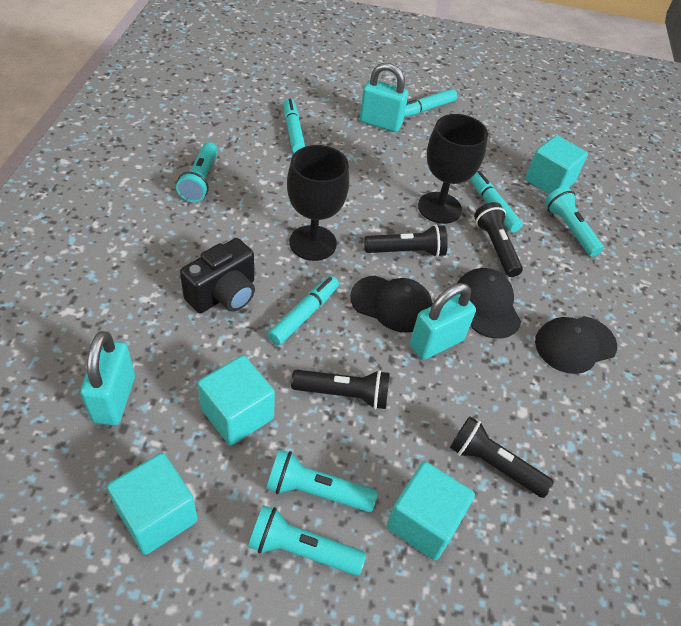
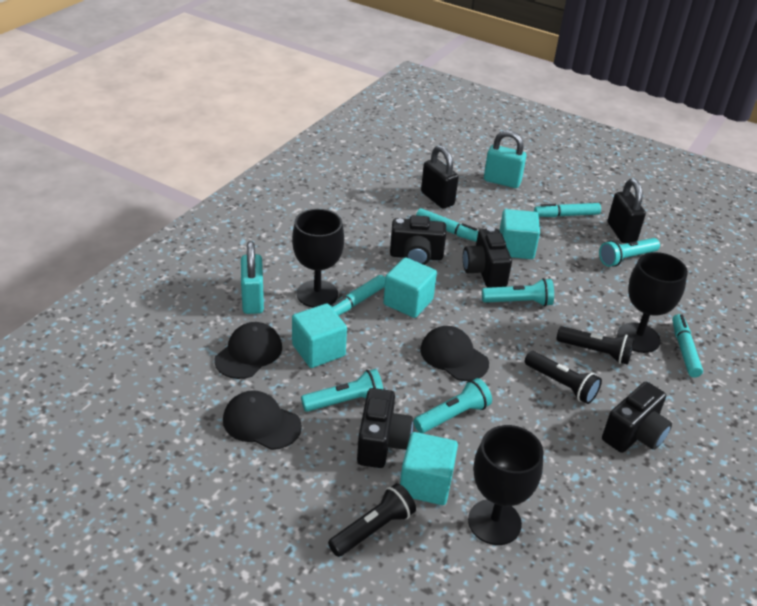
black camera: 1 -> 4
black flashlight: 4 -> 3
black goblet: 2 -> 3
black padlock: 0 -> 2
turquoise padlock: 3 -> 2

